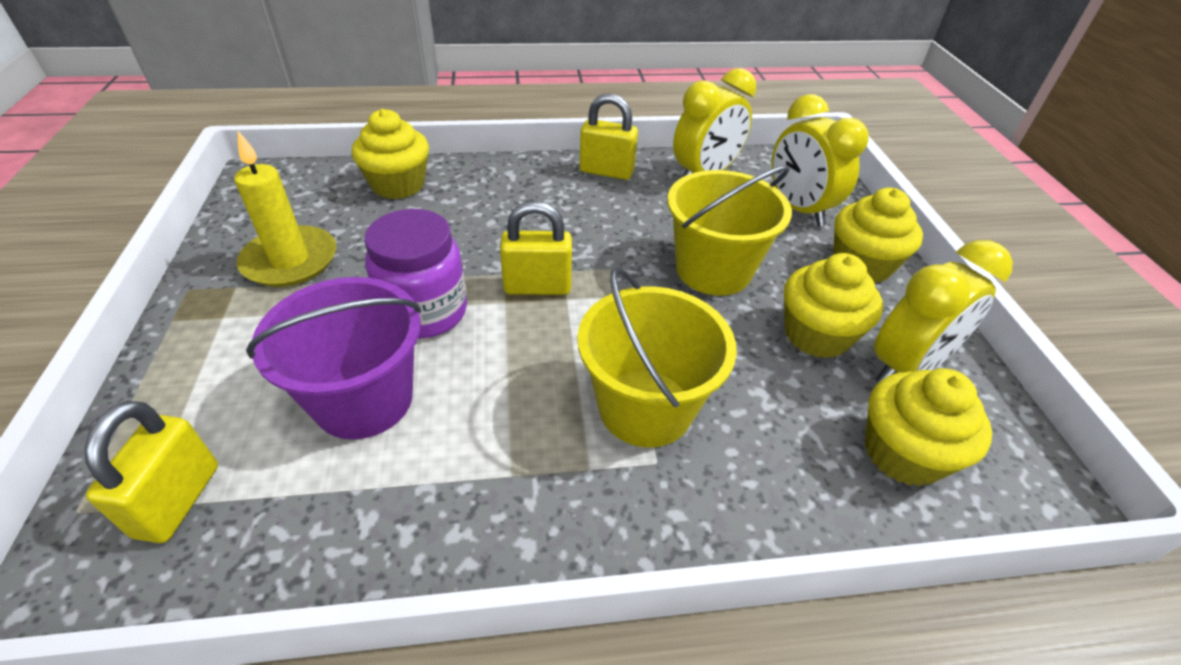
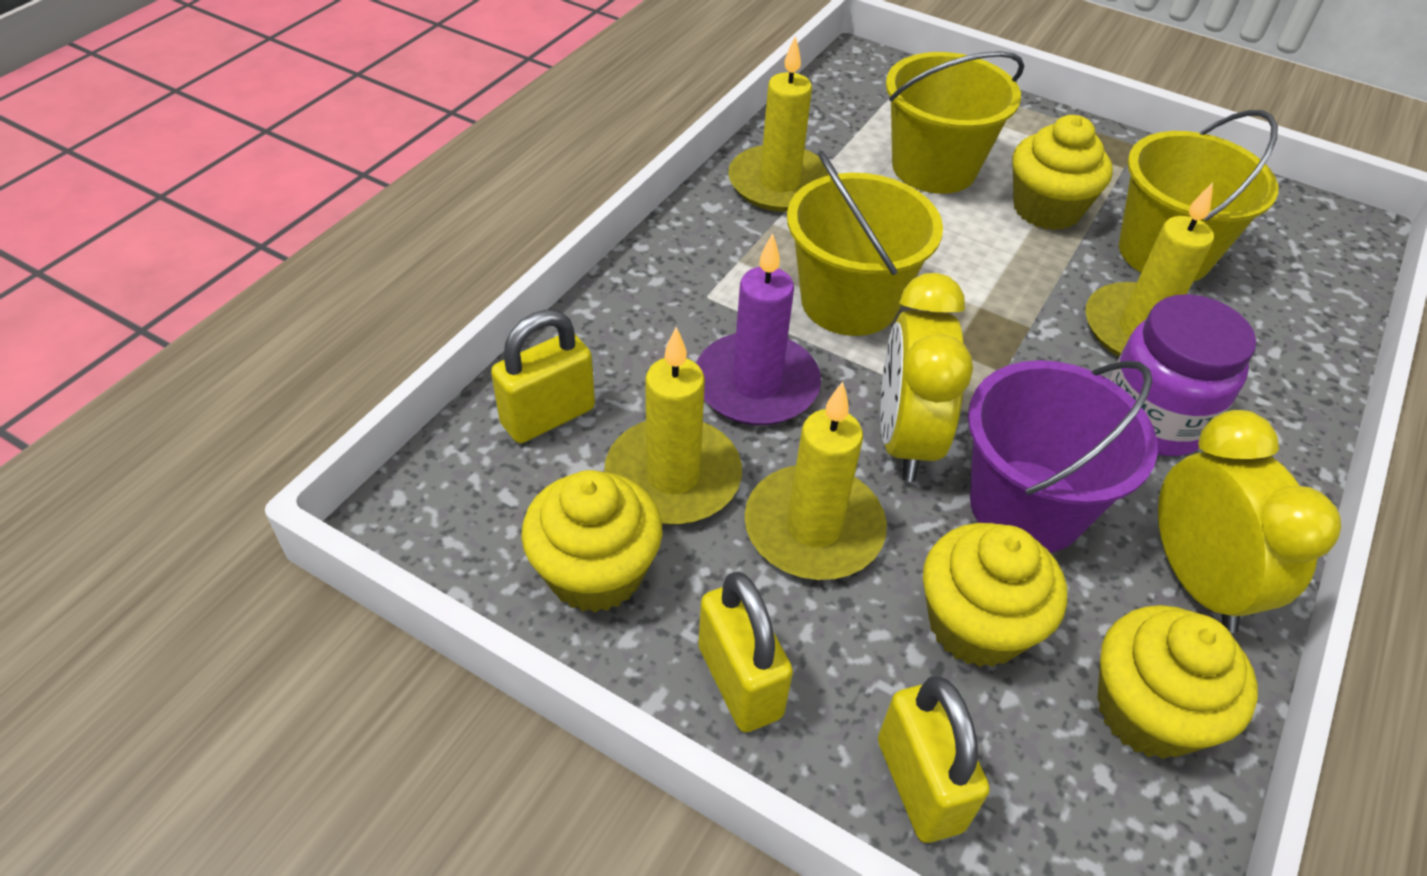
purple candle: 0 -> 1
yellow bucket: 2 -> 3
yellow candle: 1 -> 4
yellow clock: 3 -> 2

